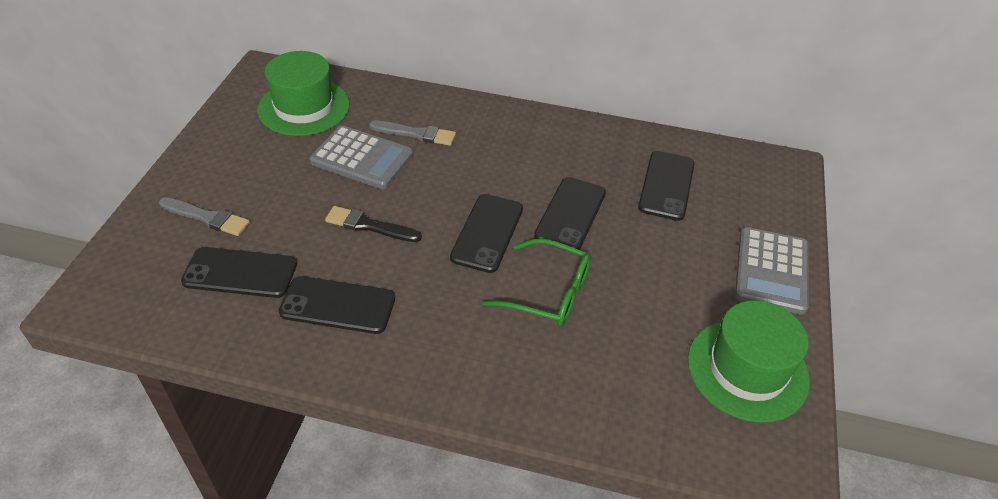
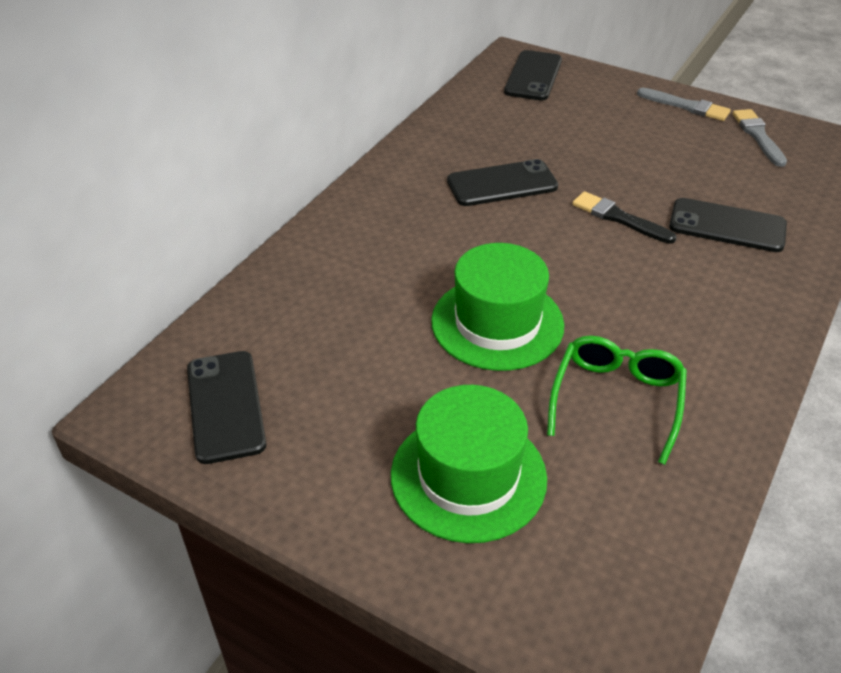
black phone: 5 -> 4
grey calculator: 2 -> 0

